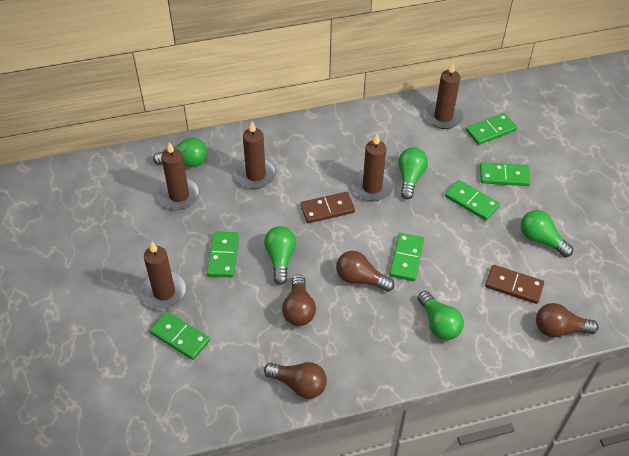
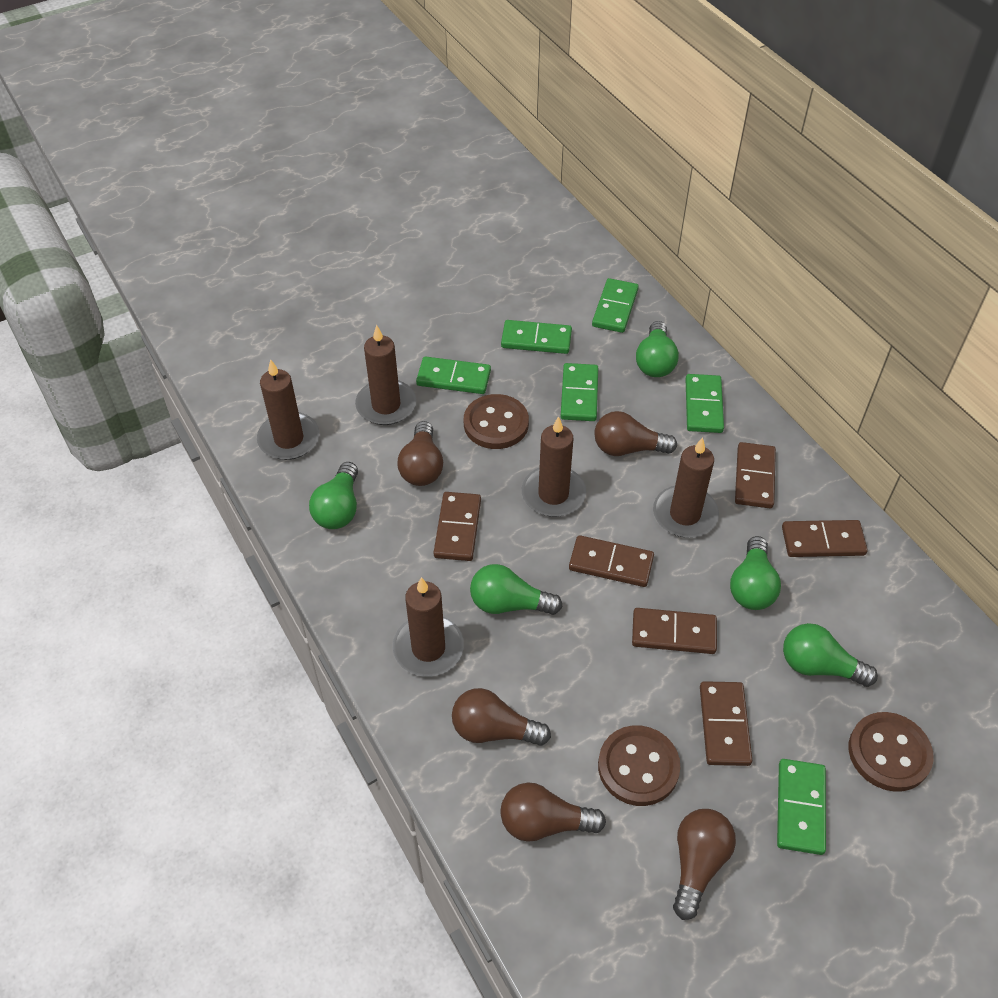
brown button: 0 -> 3
brown domino: 2 -> 6
brown light bulb: 4 -> 5

